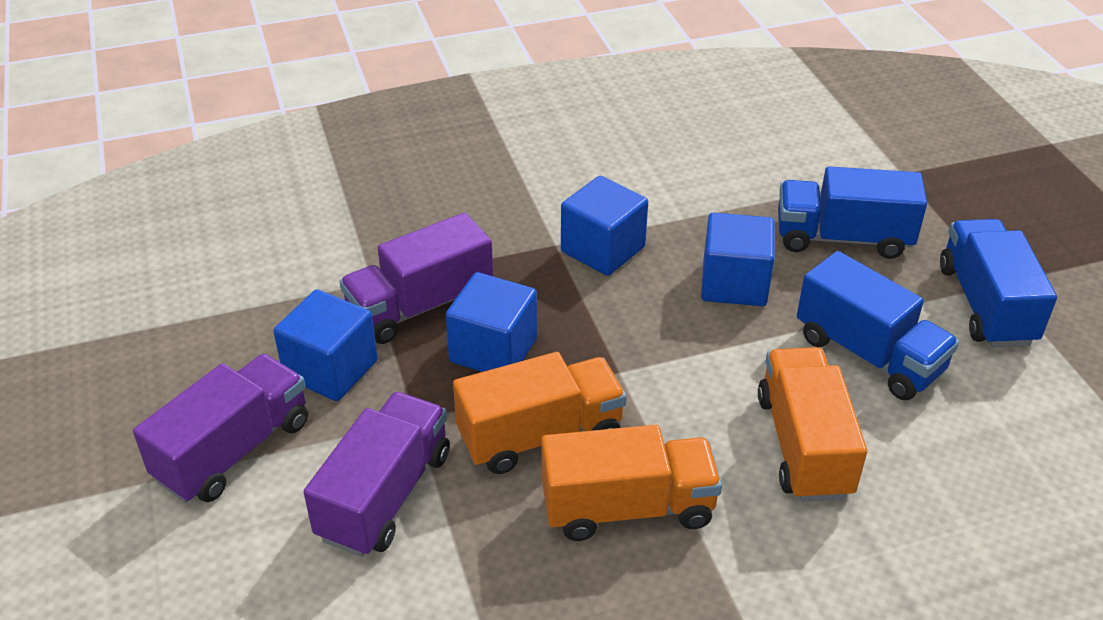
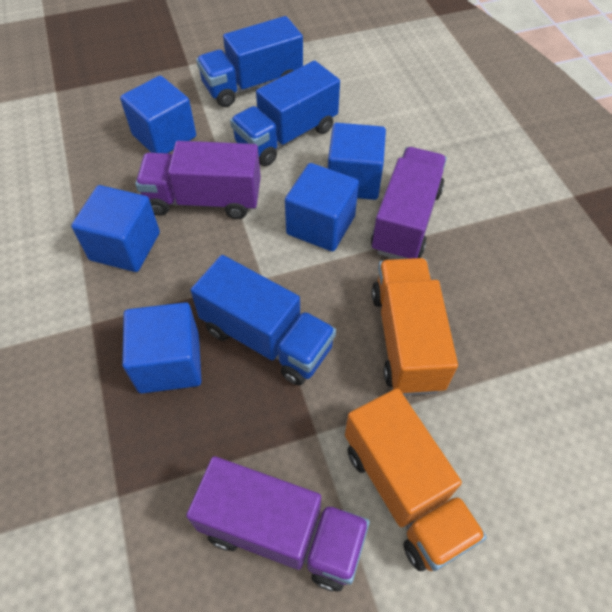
blue cube: 4 -> 5
orange truck: 3 -> 2

